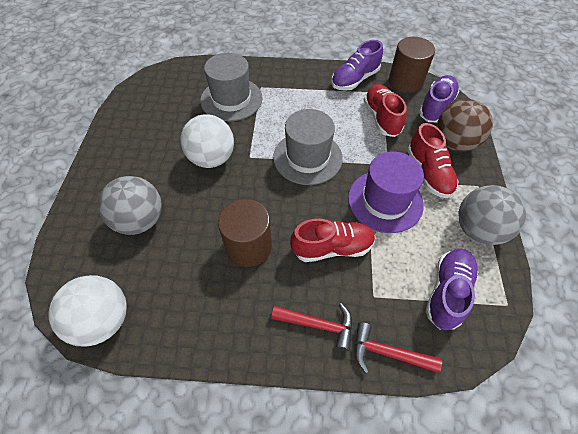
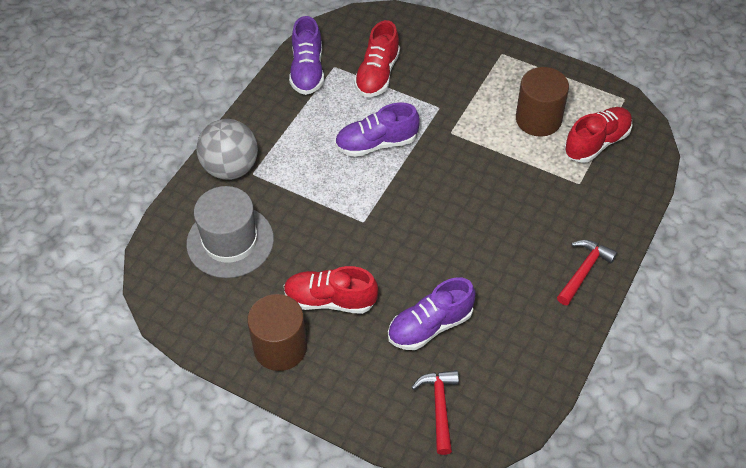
brown ball: 1 -> 0
grey ball: 2 -> 1
grey hat: 2 -> 1
purple hat: 1 -> 0
white ball: 2 -> 0

